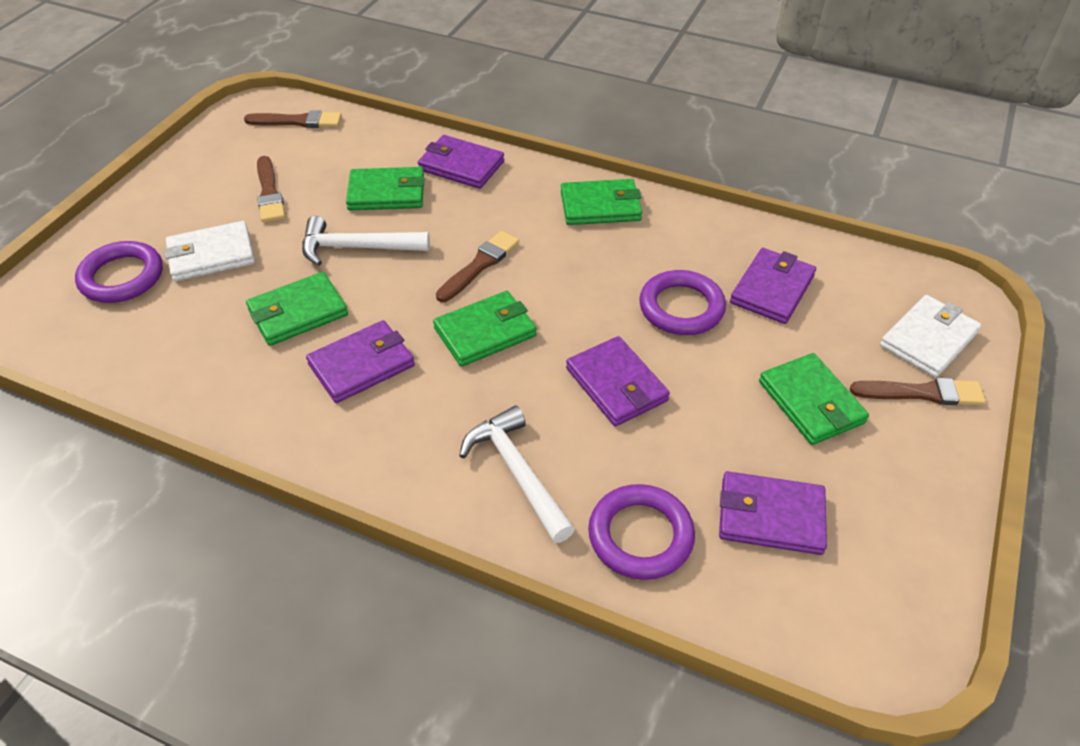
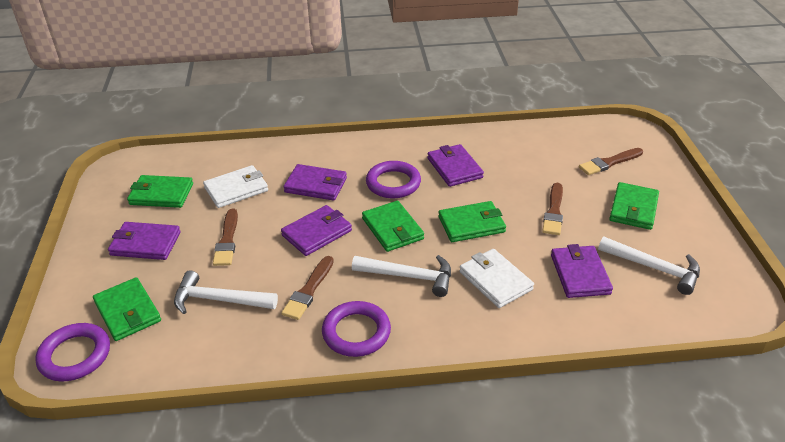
white hammer: 2 -> 3

